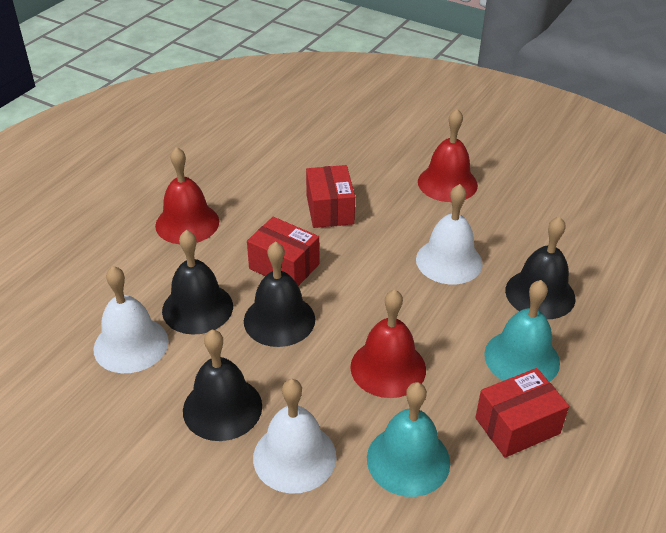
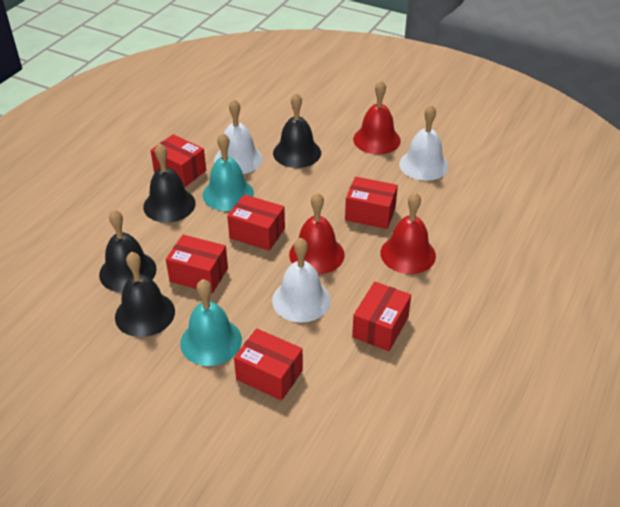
red box: 3 -> 6

